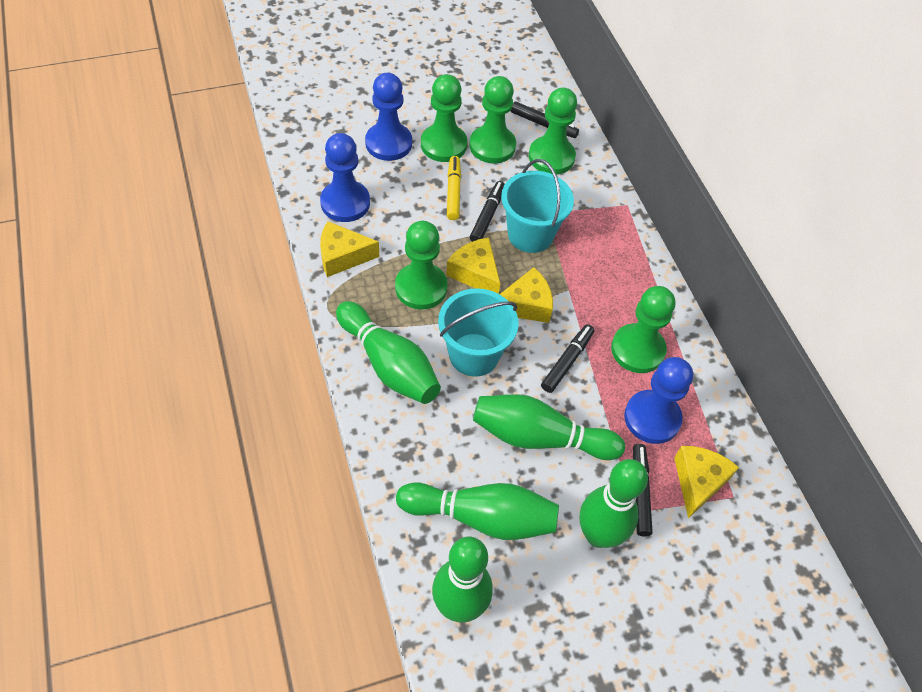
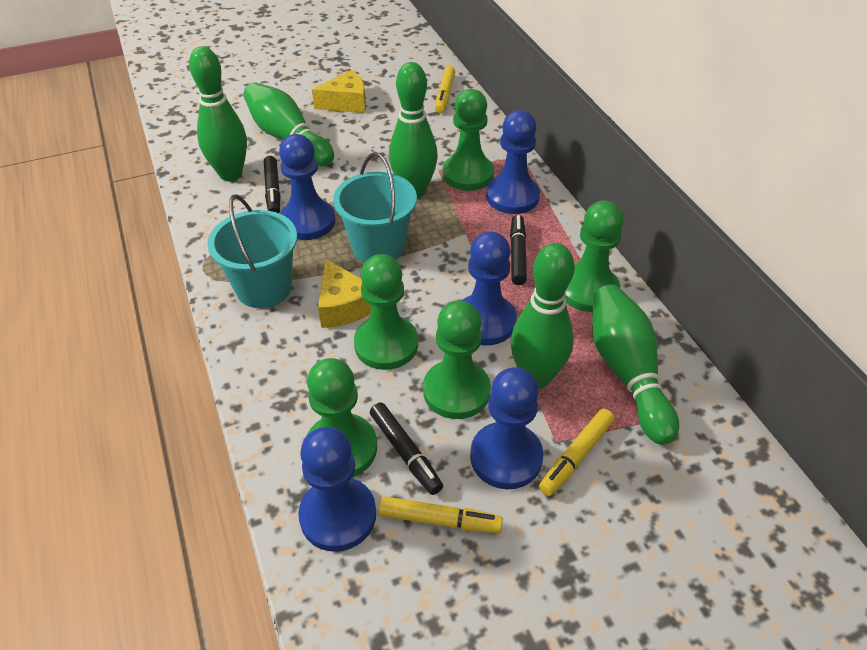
black marker: 4 -> 3
blue pawn: 3 -> 5
yellow cheese: 4 -> 2
yellow marker: 1 -> 3

